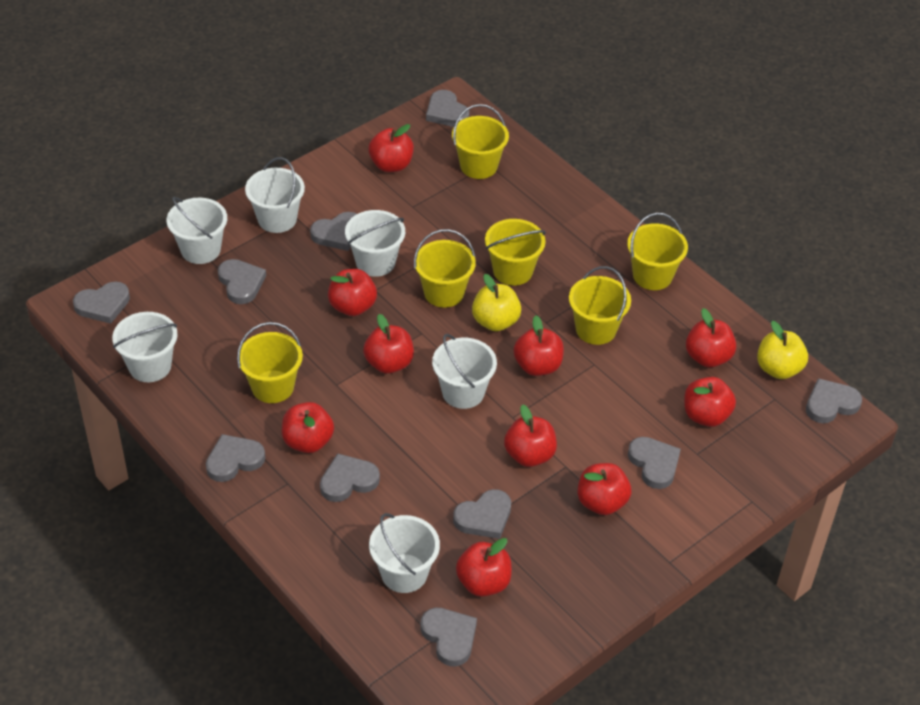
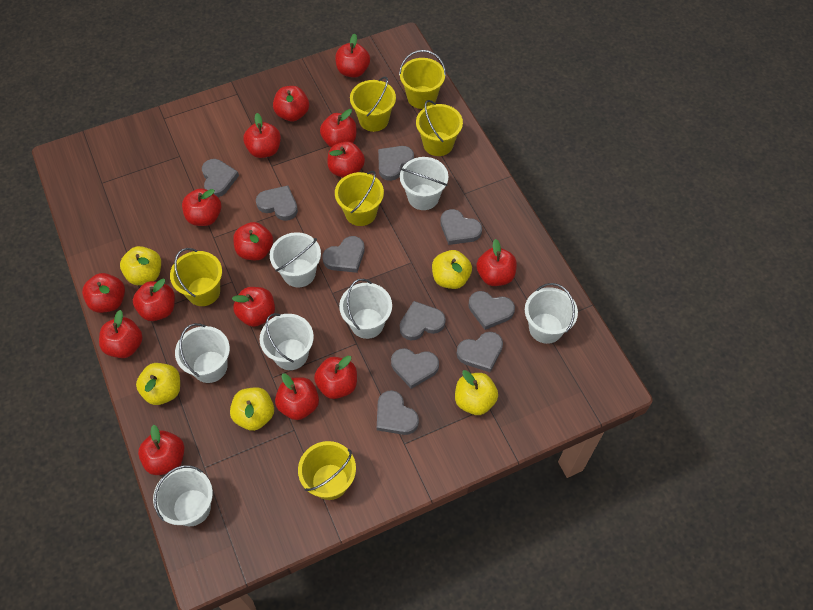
red apple: 10 -> 15
white bucket: 6 -> 7
yellow apple: 2 -> 5

